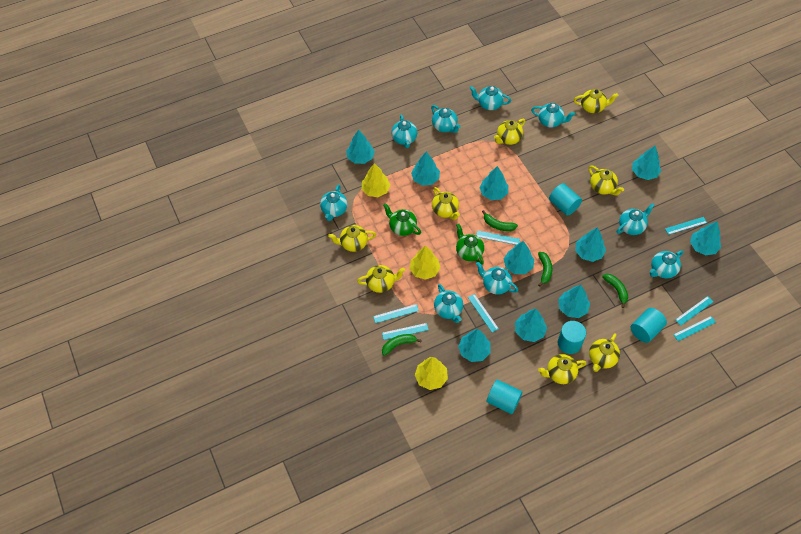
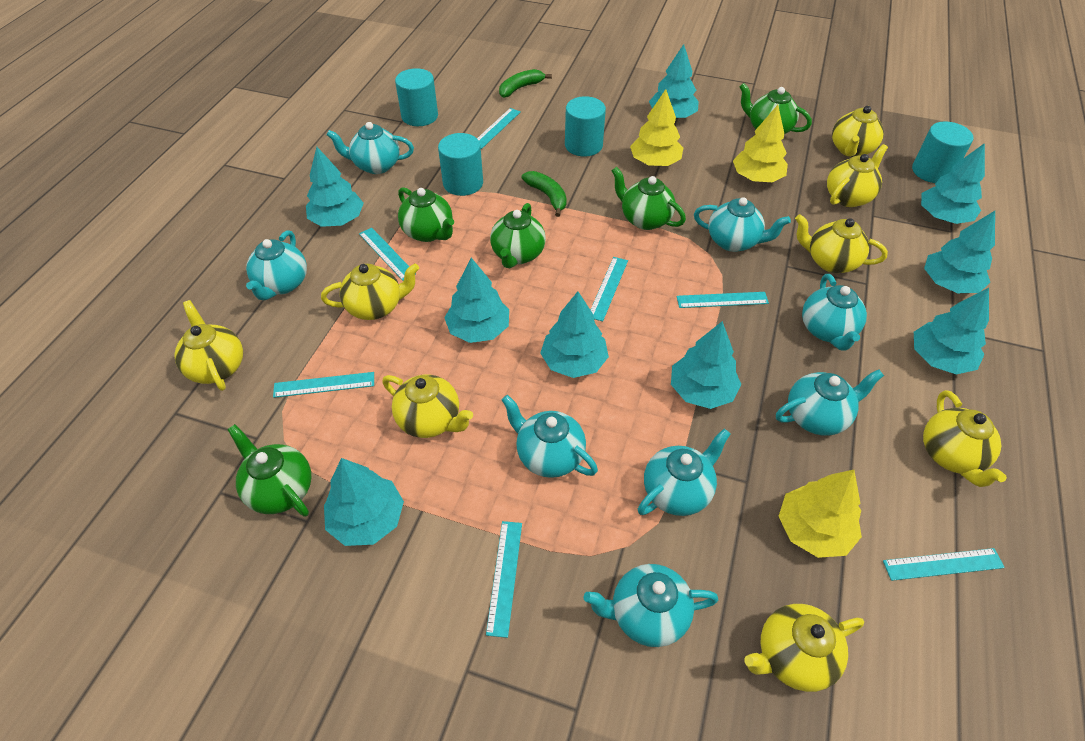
green banana: 4 -> 2
green teapot: 2 -> 5
turquoise teapot: 9 -> 8
turquoise tree: 10 -> 9

